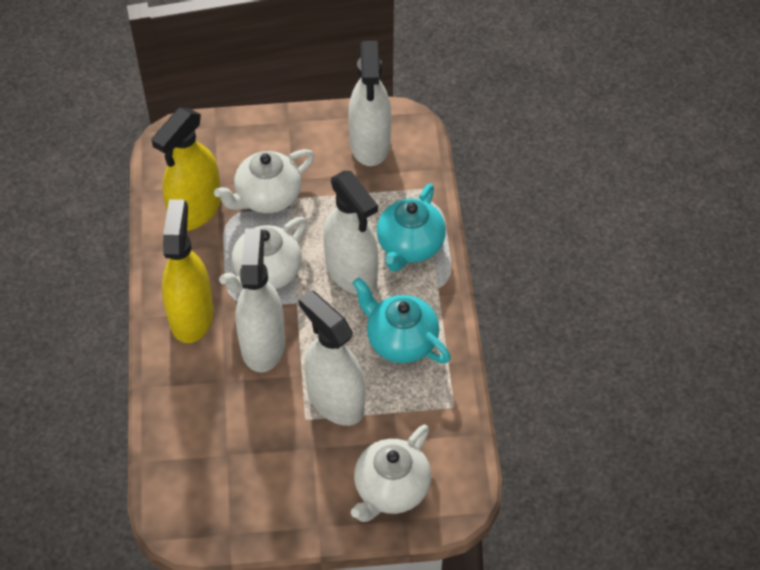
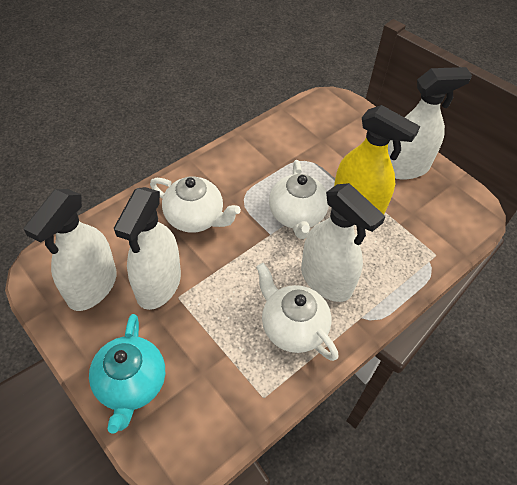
turquoise teapot: 2 -> 1
yellow spray bottle: 2 -> 1

